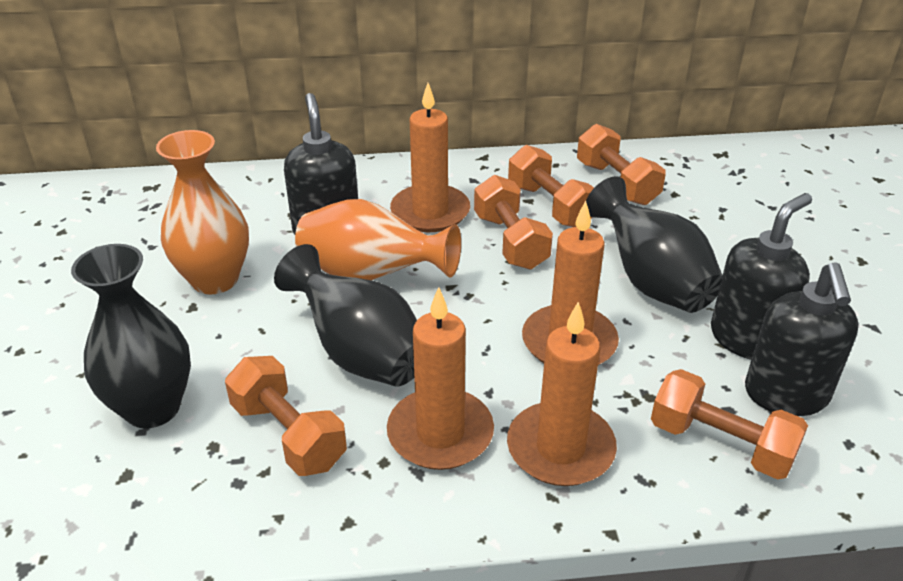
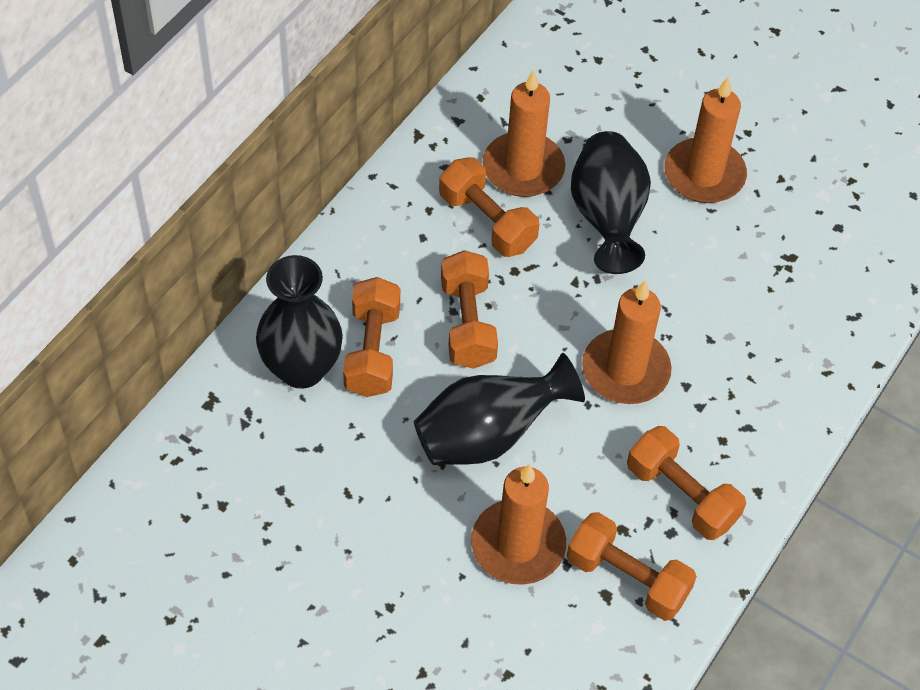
black soap dispenser: 3 -> 0
orange vase: 2 -> 0

